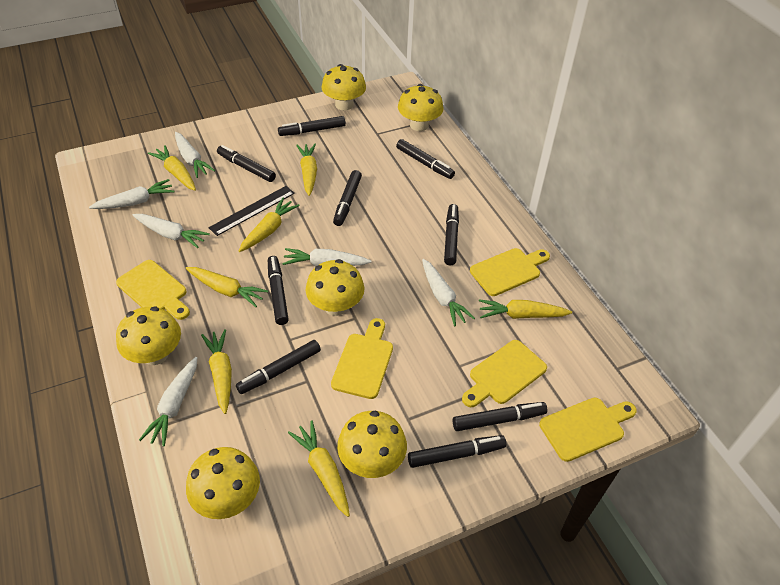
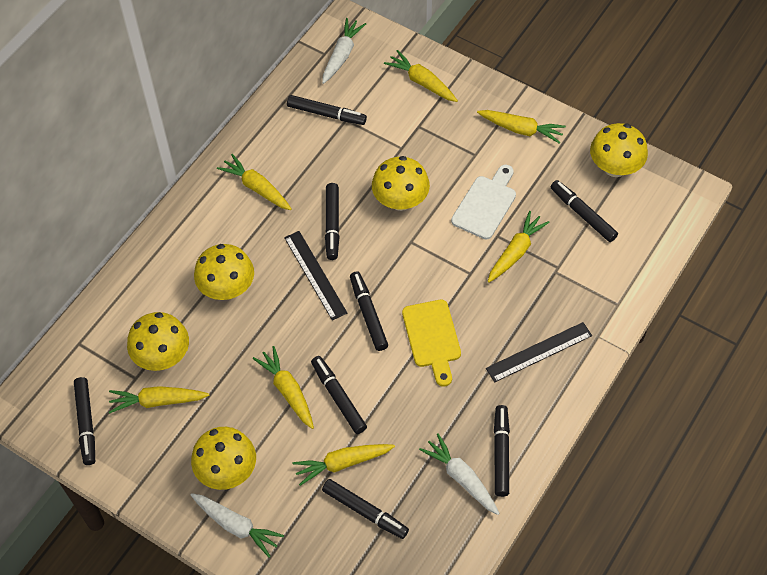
black marker: 9 -> 8
black ruler: 1 -> 2
white carrot: 6 -> 3
white cutting board: 0 -> 1
yellow cutting board: 5 -> 1
yellow mushroom: 6 -> 5

